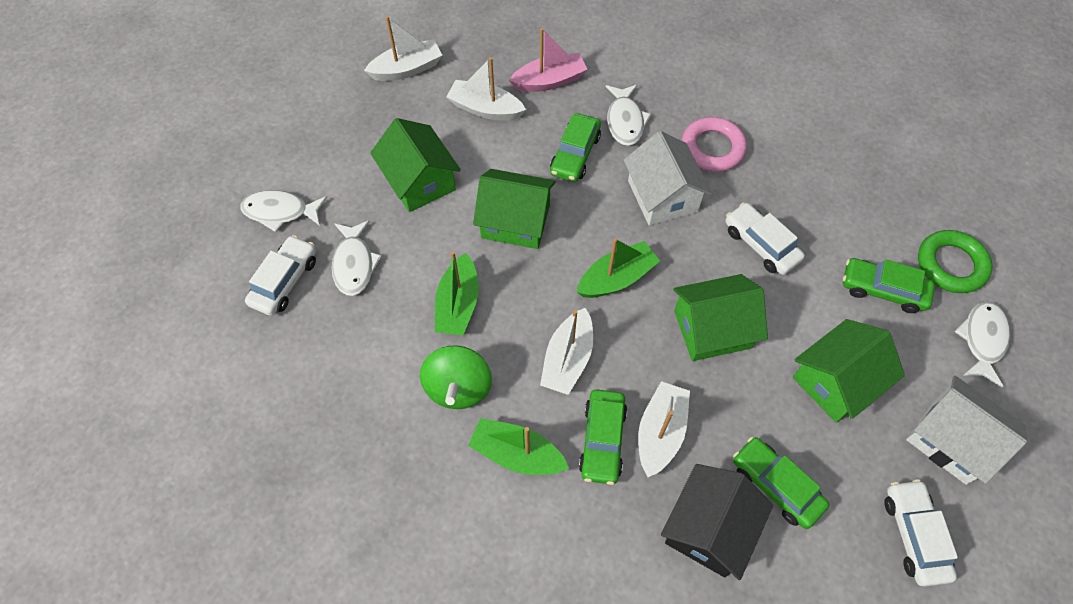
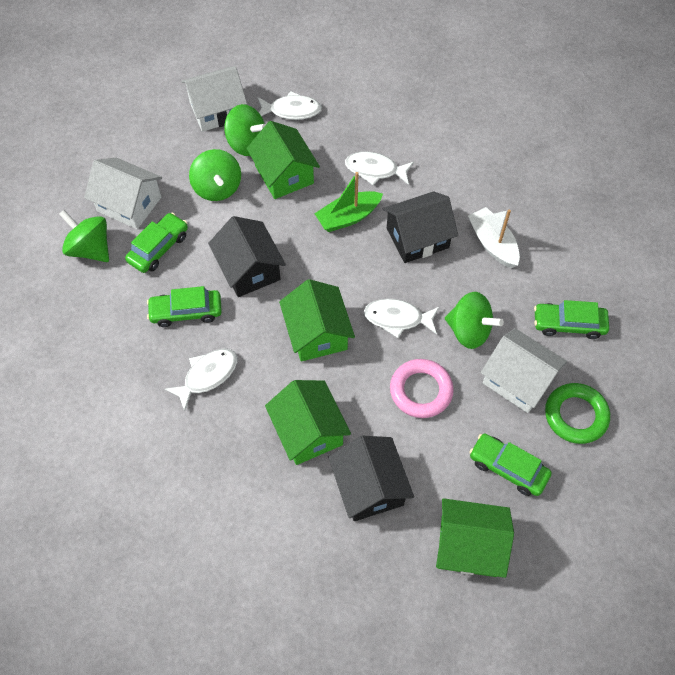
black house: 1 -> 3
green boat: 3 -> 1
green spinning top: 1 -> 4
pink boat: 1 -> 0
white boat: 4 -> 1
white car: 3 -> 0
white house: 2 -> 3

